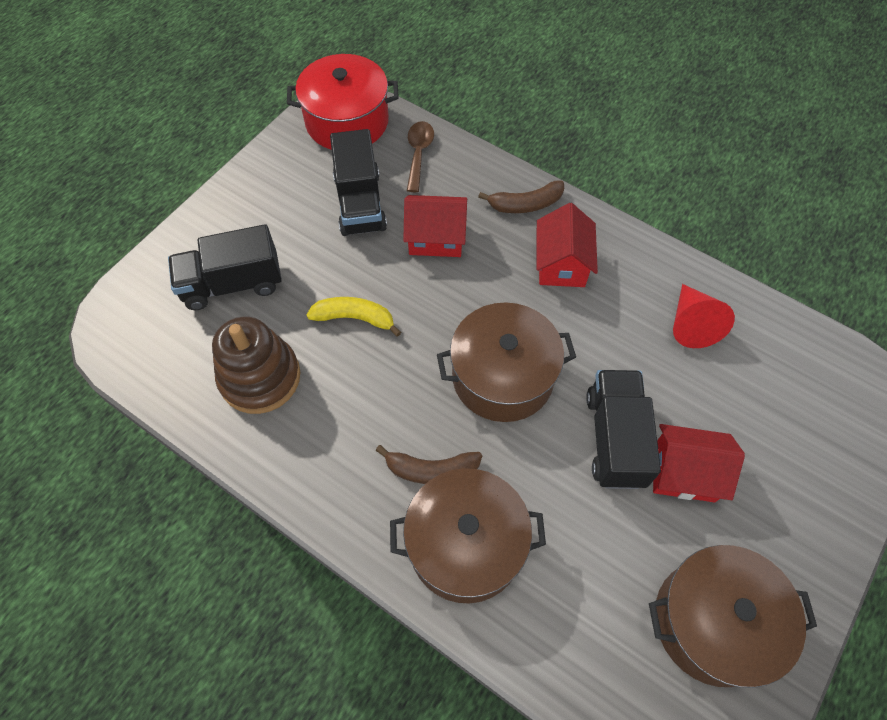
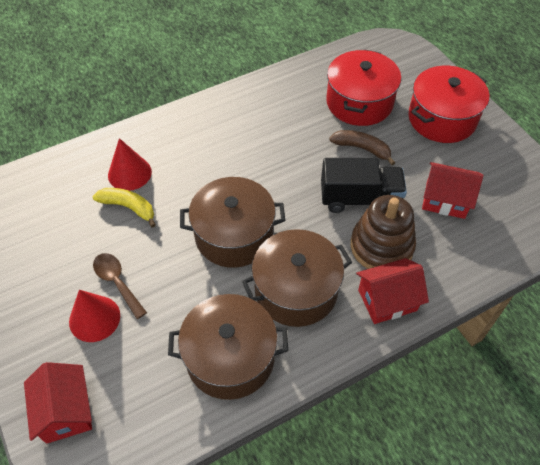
black truck: 3 -> 1
brown banana: 2 -> 1
red cone: 1 -> 2
red pot: 1 -> 2

